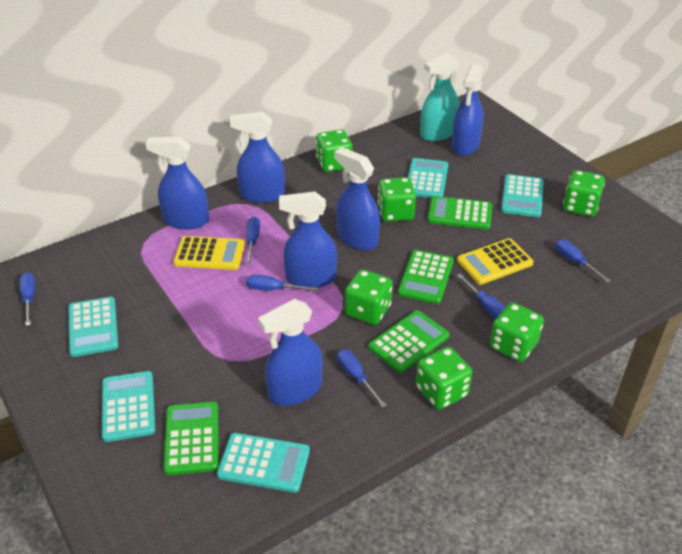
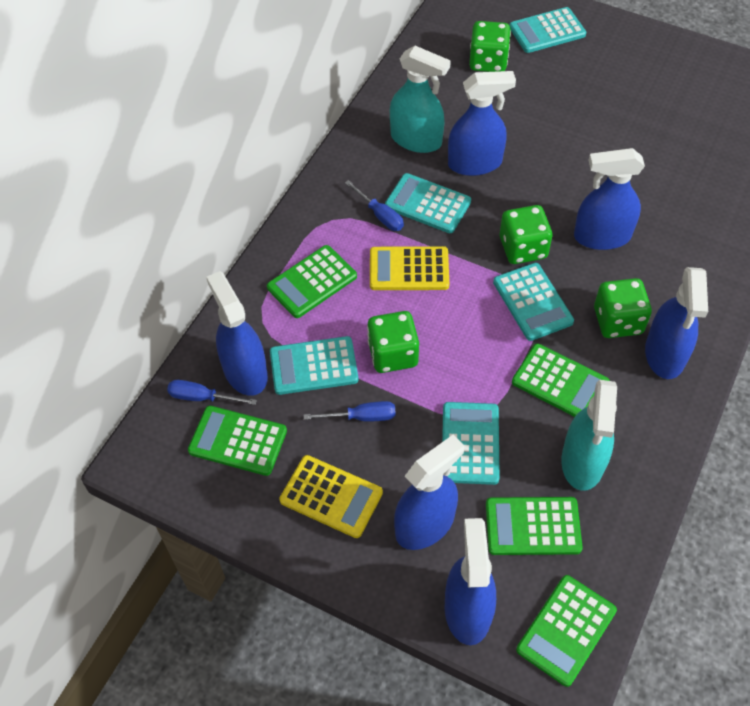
blue screwdriver: 6 -> 3
green calculator: 4 -> 5
green dice: 6 -> 4
turquoise spray bottle: 1 -> 2

